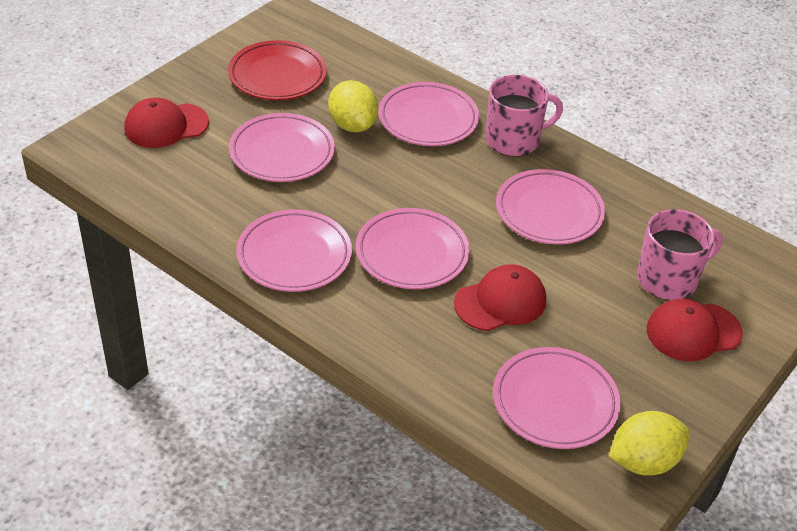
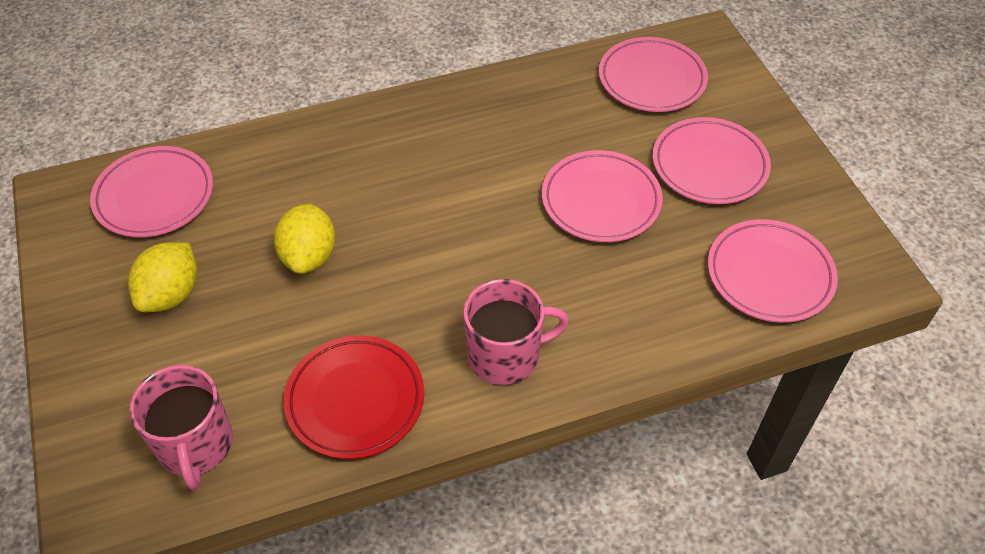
pink plate: 6 -> 5
red cap: 3 -> 0

